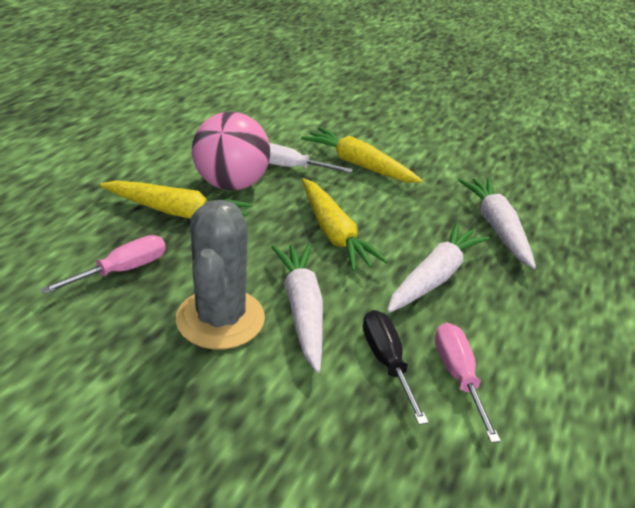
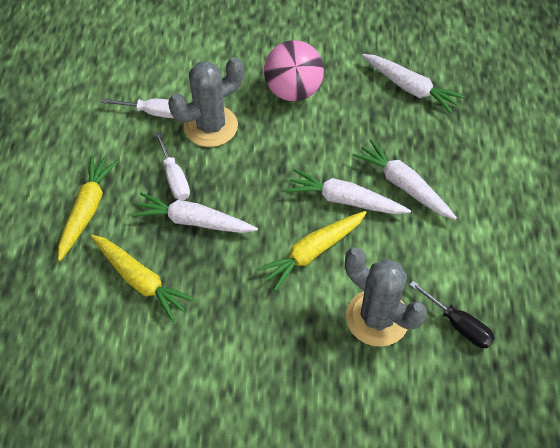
grey cactus: 1 -> 2
pink screwdriver: 2 -> 0
white carrot: 3 -> 4
white screwdriver: 1 -> 2

